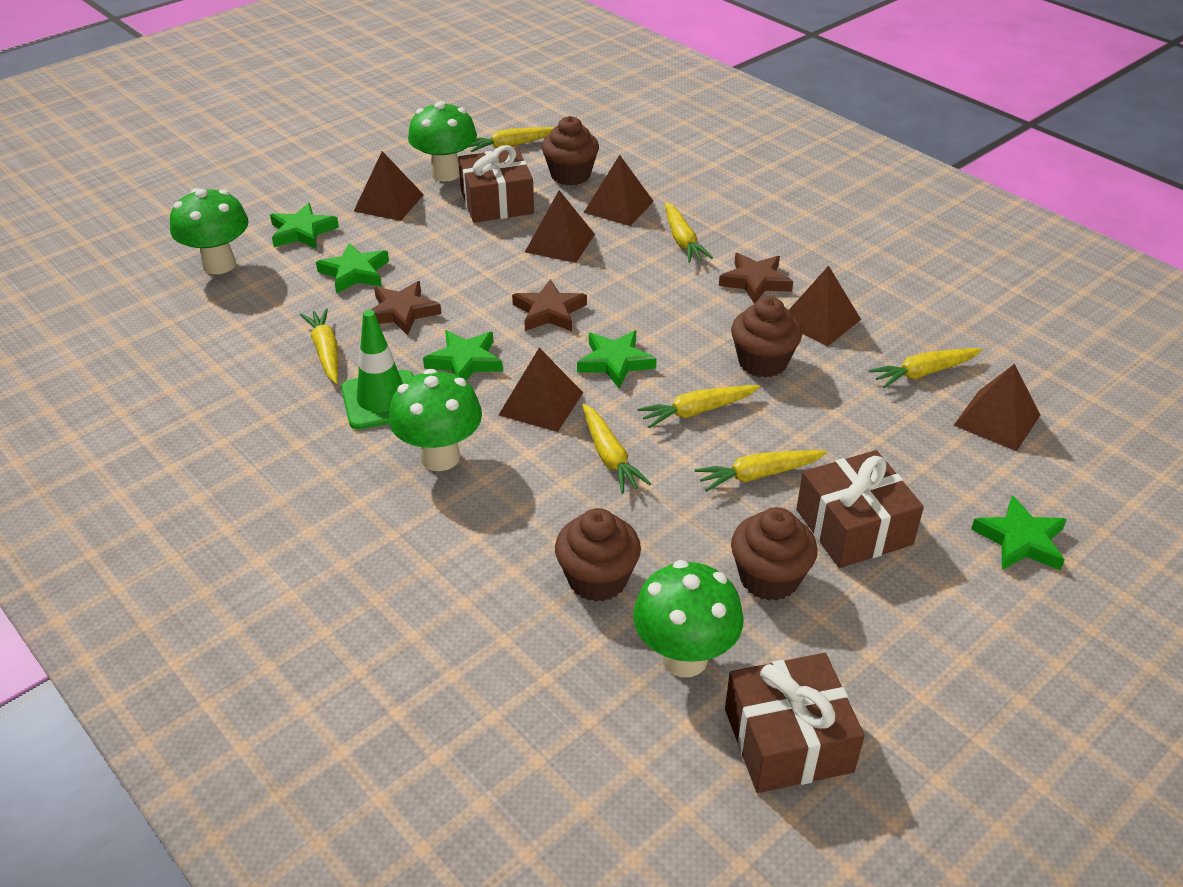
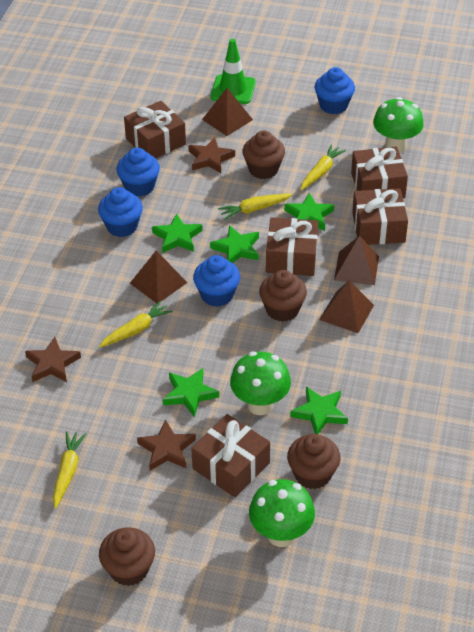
blue cupcake: 0 -> 4
brown gift: 3 -> 5
brown pyramid: 6 -> 4
green mushroom: 4 -> 3
yellow carrot: 7 -> 4

